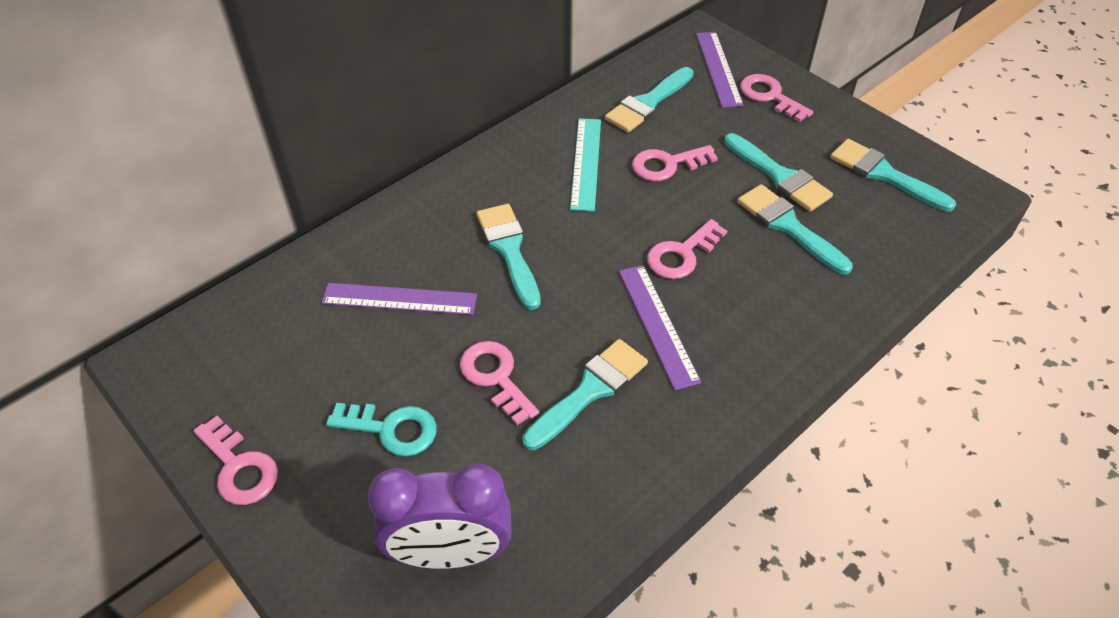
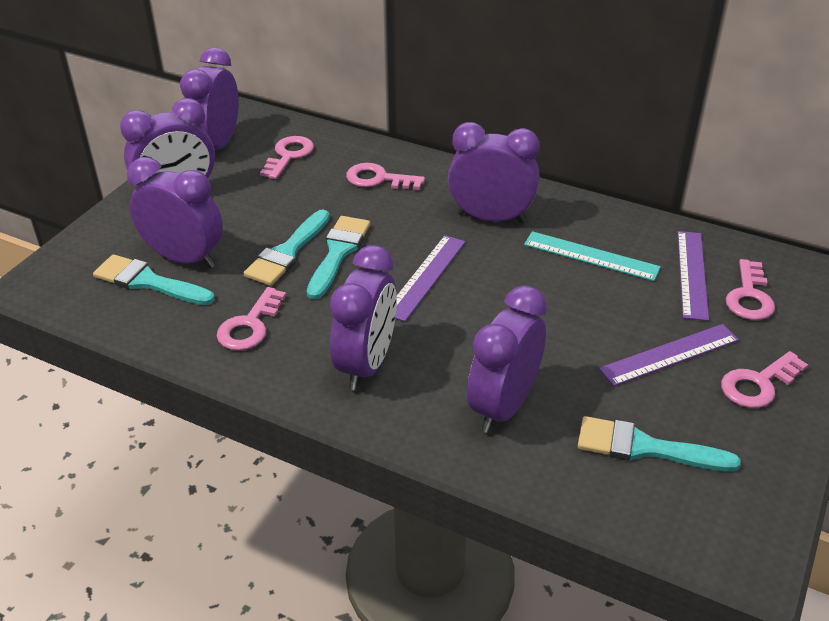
purple clock: 1 -> 6
turquoise brush: 6 -> 4
turquoise key: 1 -> 0

